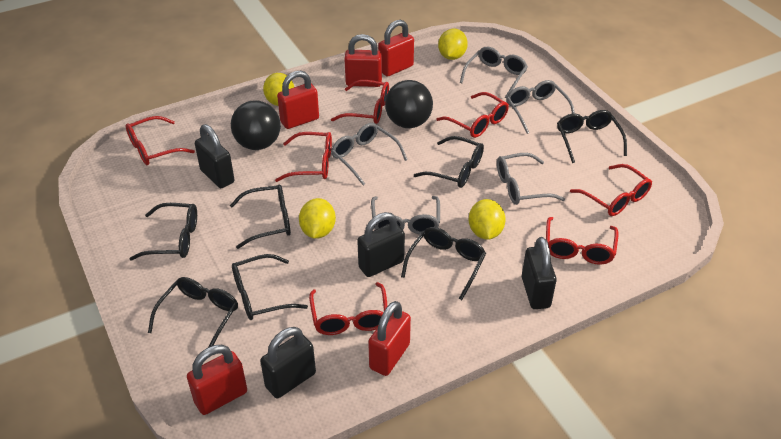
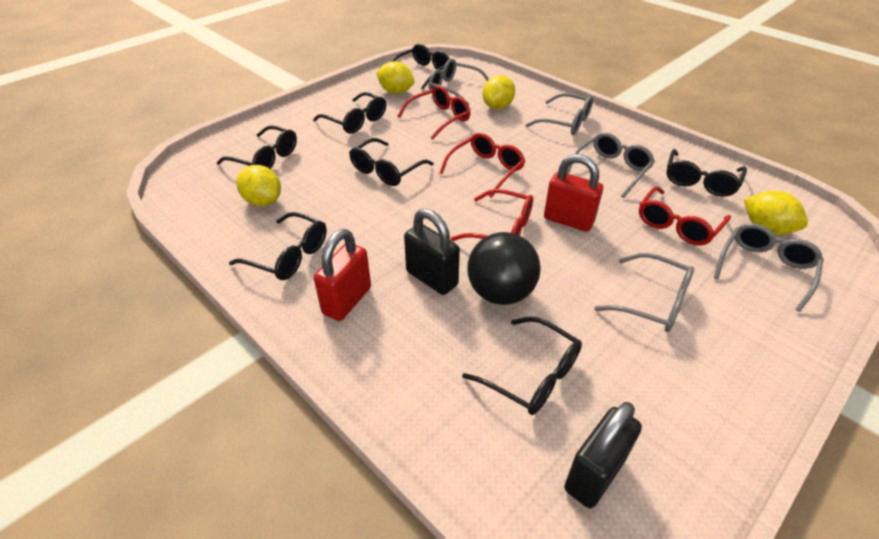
black ball: 2 -> 1
black padlock: 4 -> 2
red glasses: 7 -> 4
red padlock: 5 -> 2

